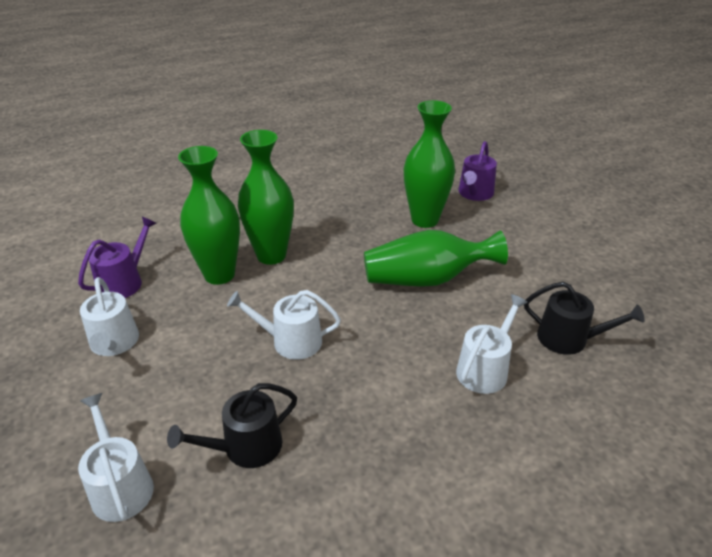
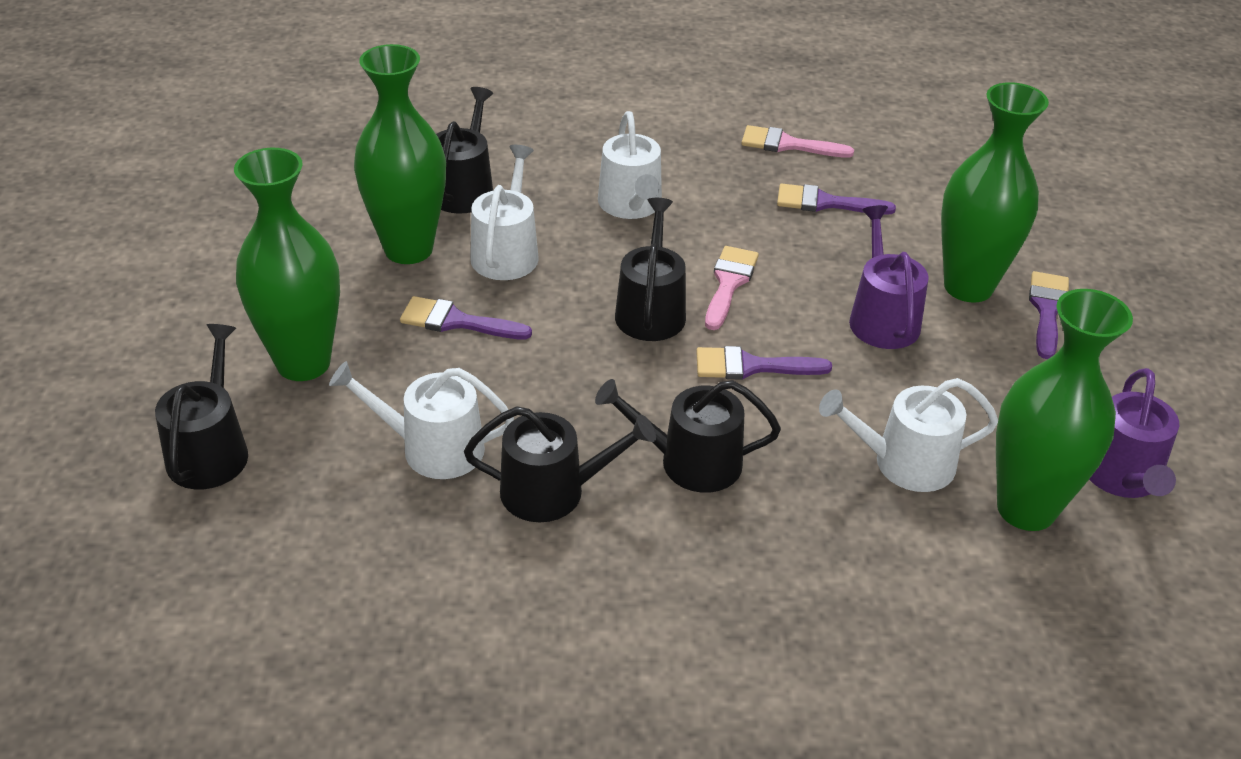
black watering can: 2 -> 5
pink brush: 0 -> 2
purple brush: 0 -> 4

